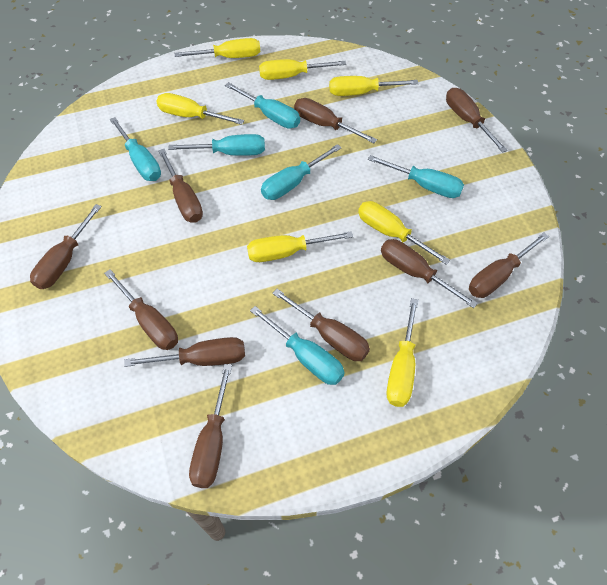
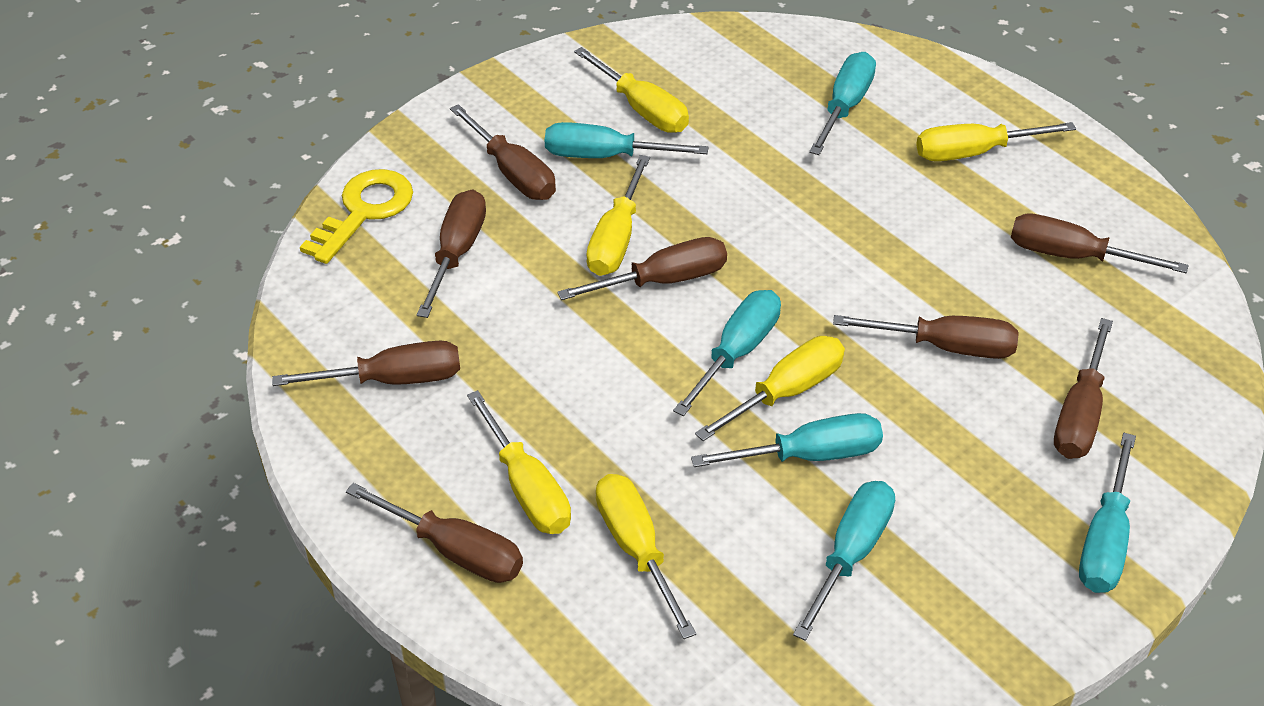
brown screwdriver: 10 -> 8
yellow key: 0 -> 1
yellow screwdriver: 7 -> 6

